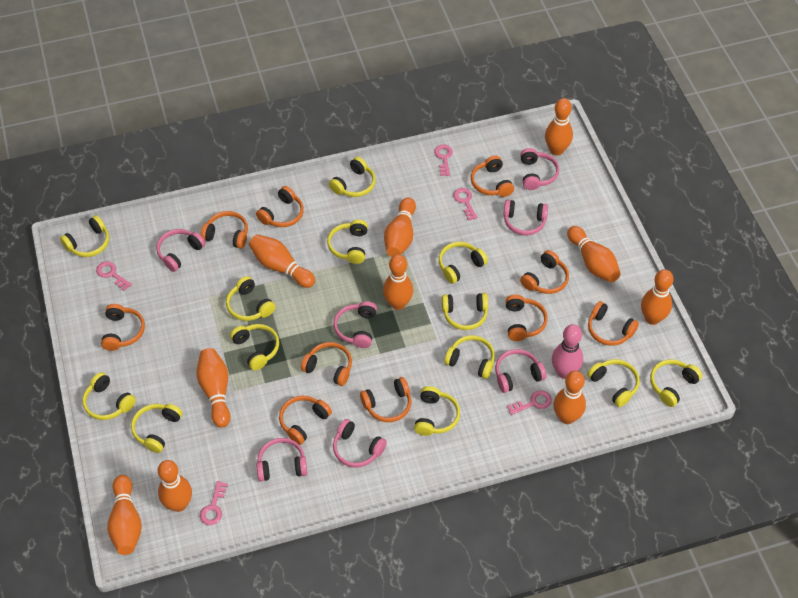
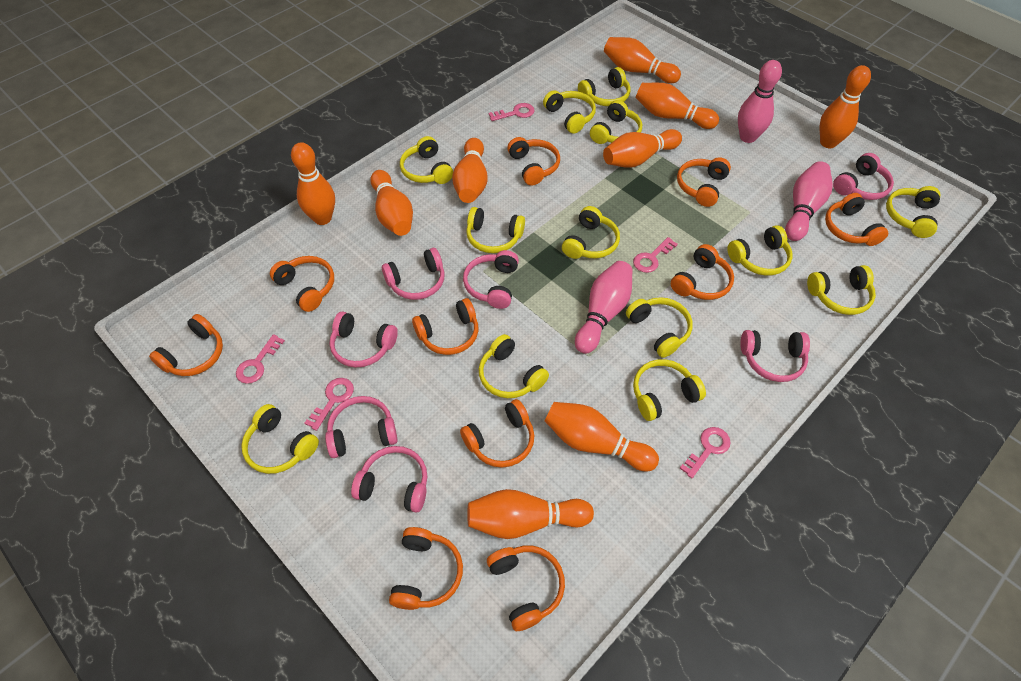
orange bowling pin: 10 -> 9
pink bowling pin: 1 -> 3

